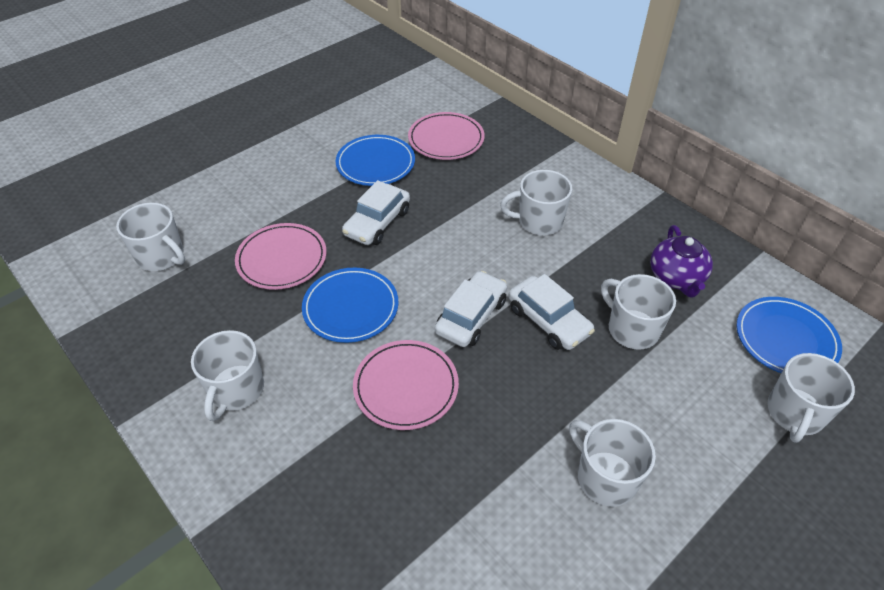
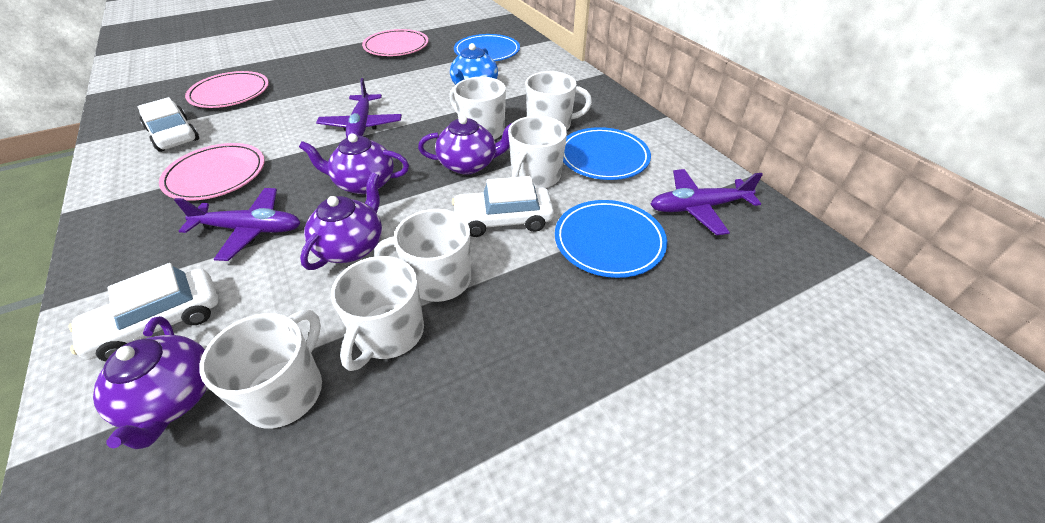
blue teapot: 0 -> 1
purple plane: 0 -> 3
purple teapot: 1 -> 4

